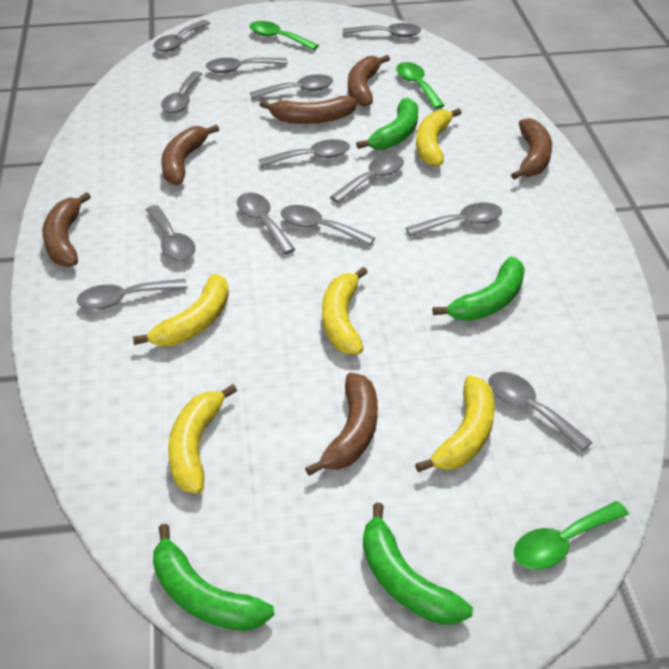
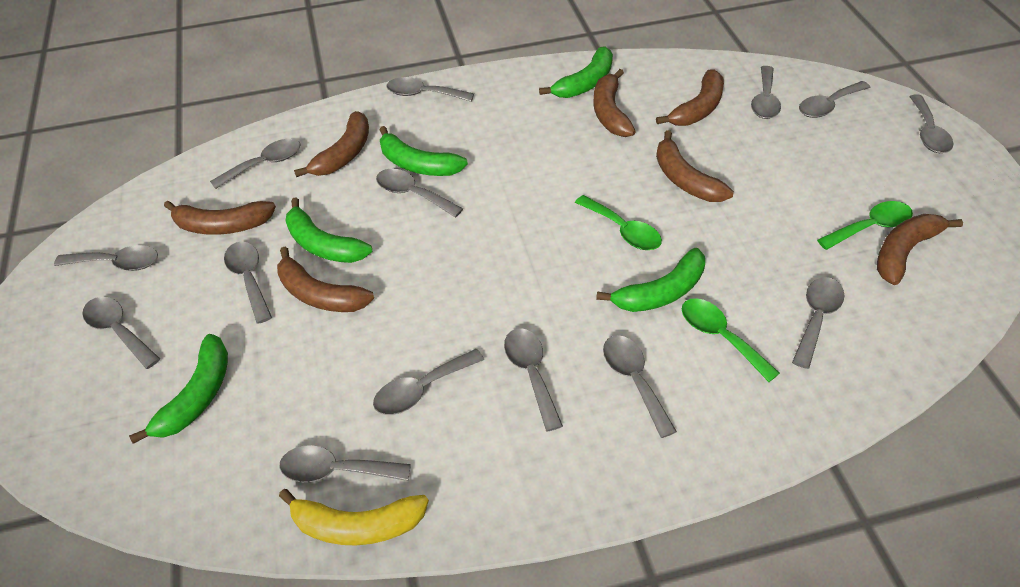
brown banana: 6 -> 7
green banana: 4 -> 5
grey spoon: 13 -> 14
yellow banana: 5 -> 1

